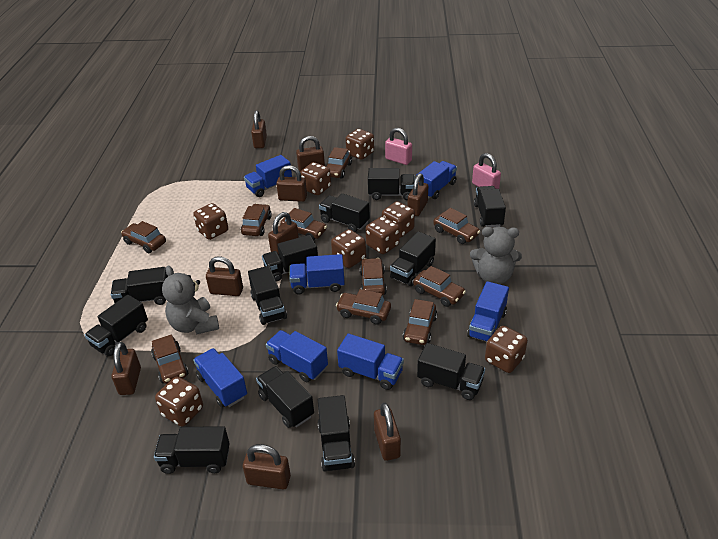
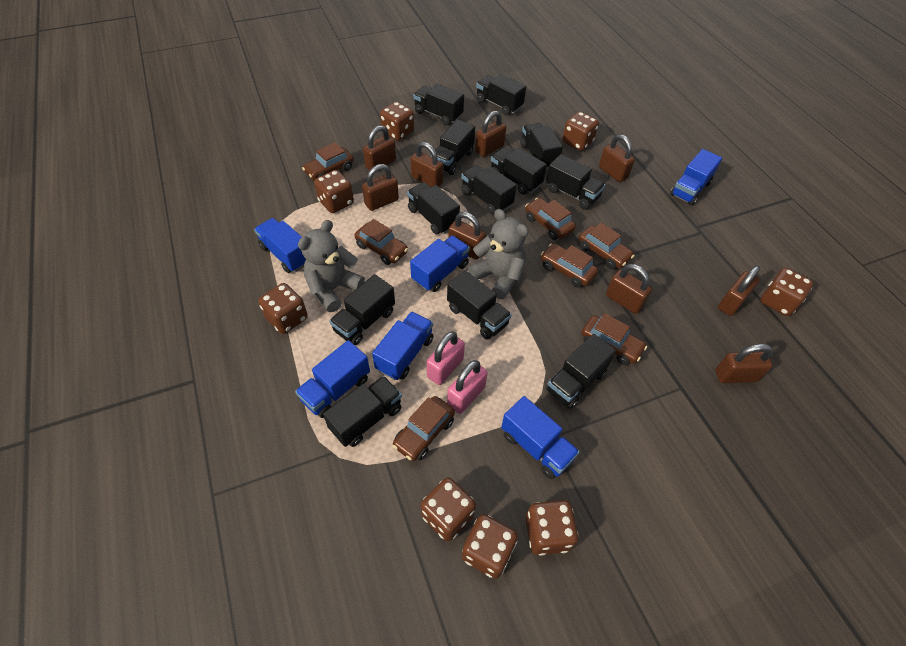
blue truck: 7 -> 6
brown car: 10 -> 7

